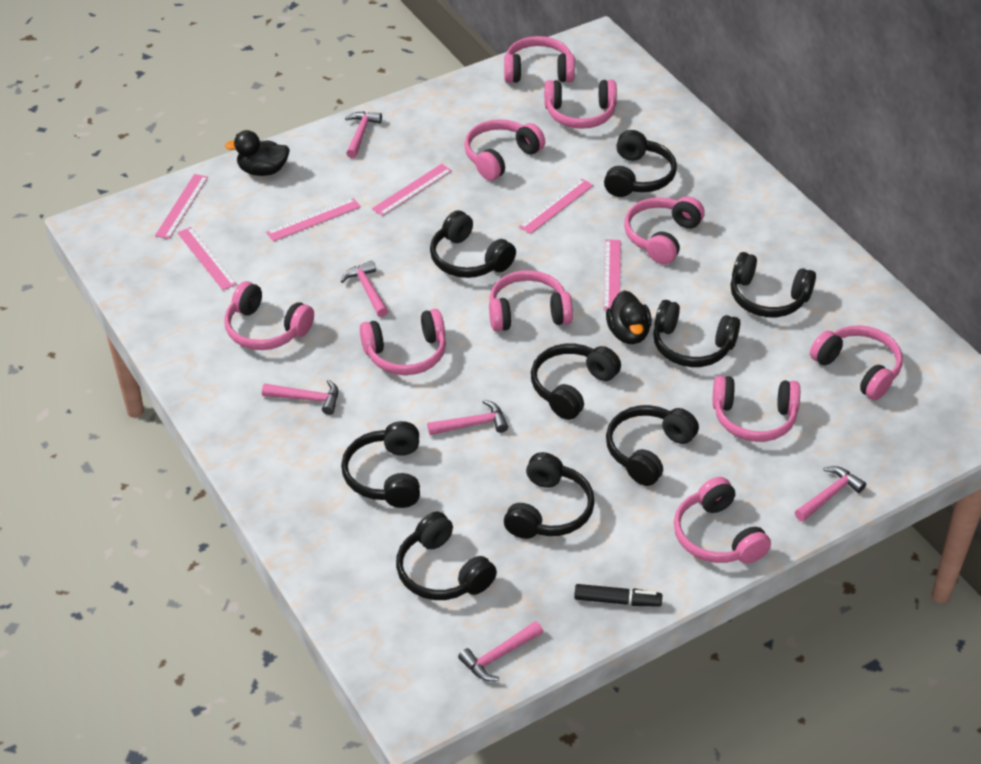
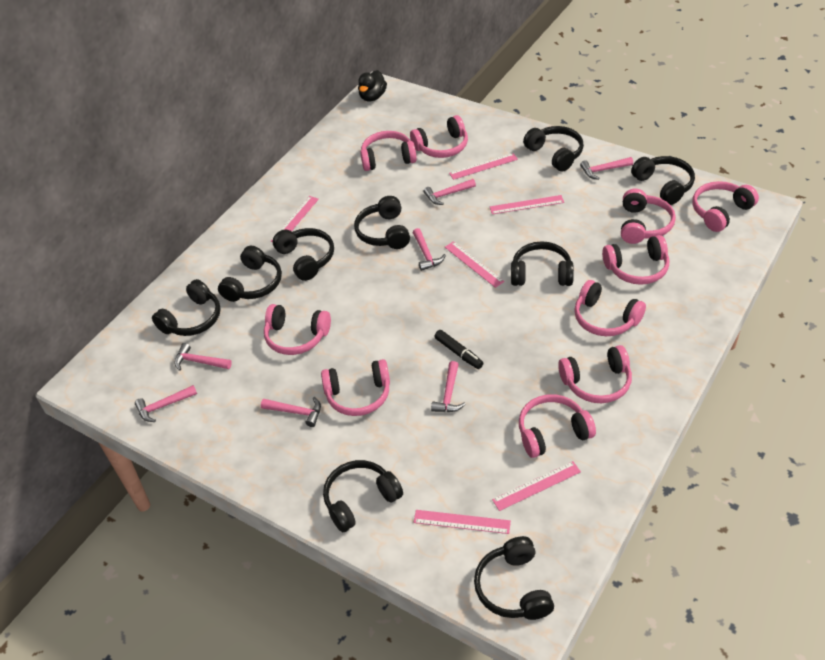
black duck: 2 -> 1
pink hammer: 6 -> 7

